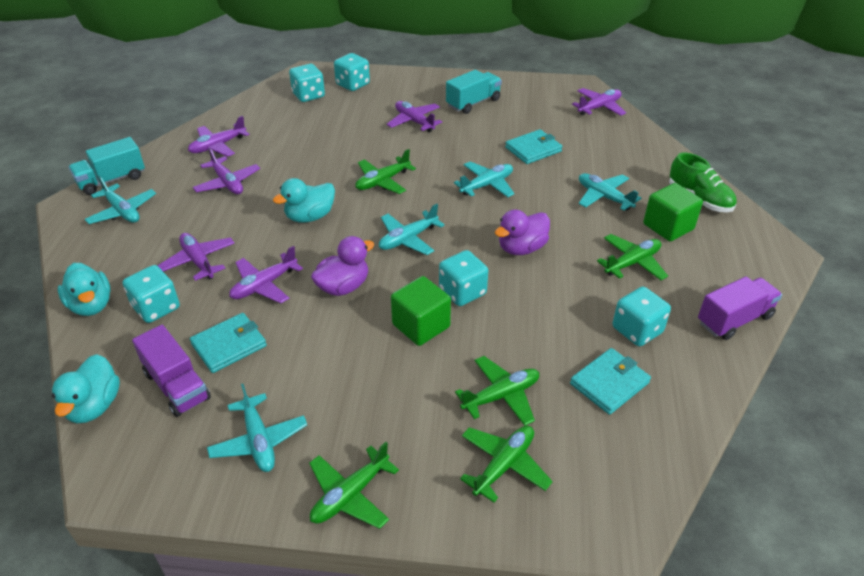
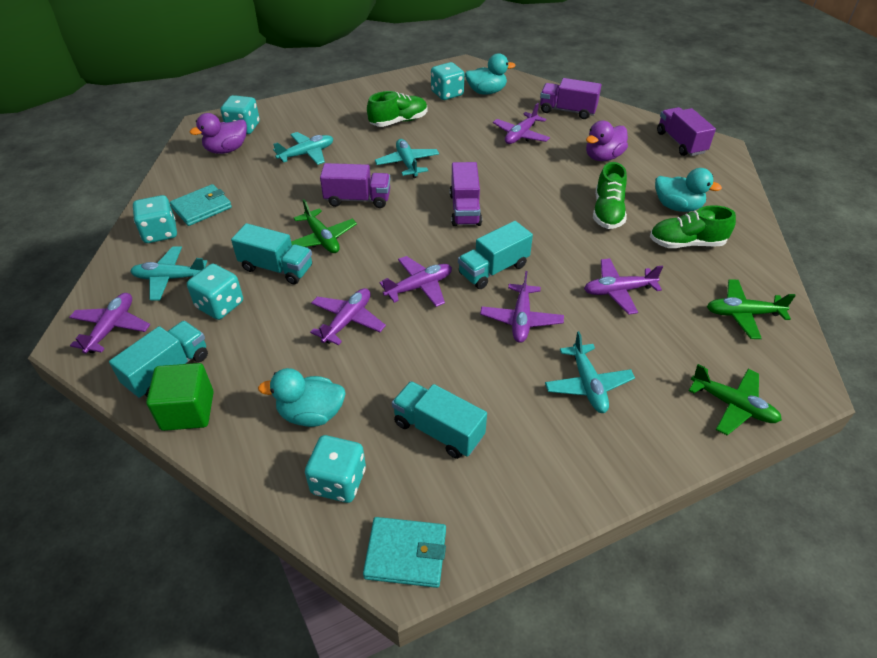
green cube: 2 -> 1
green plane: 5 -> 3
green shoe: 1 -> 3
purple truck: 2 -> 4
turquoise plane: 5 -> 4
turquoise truck: 2 -> 4
turquoise wallet: 3 -> 2

